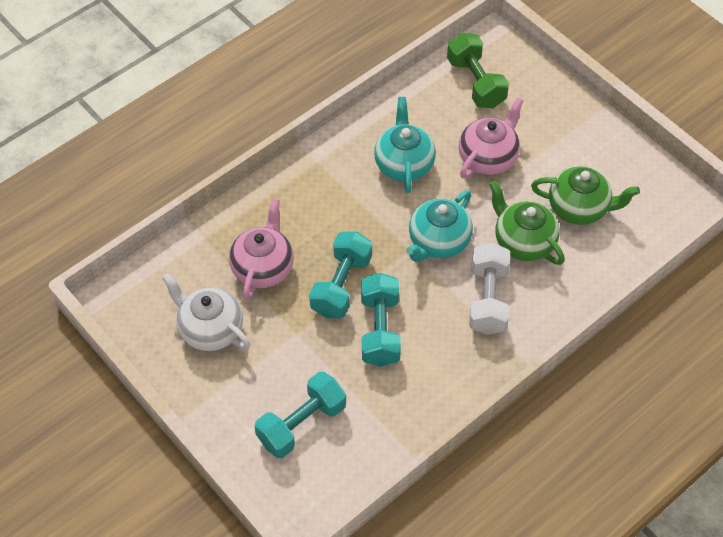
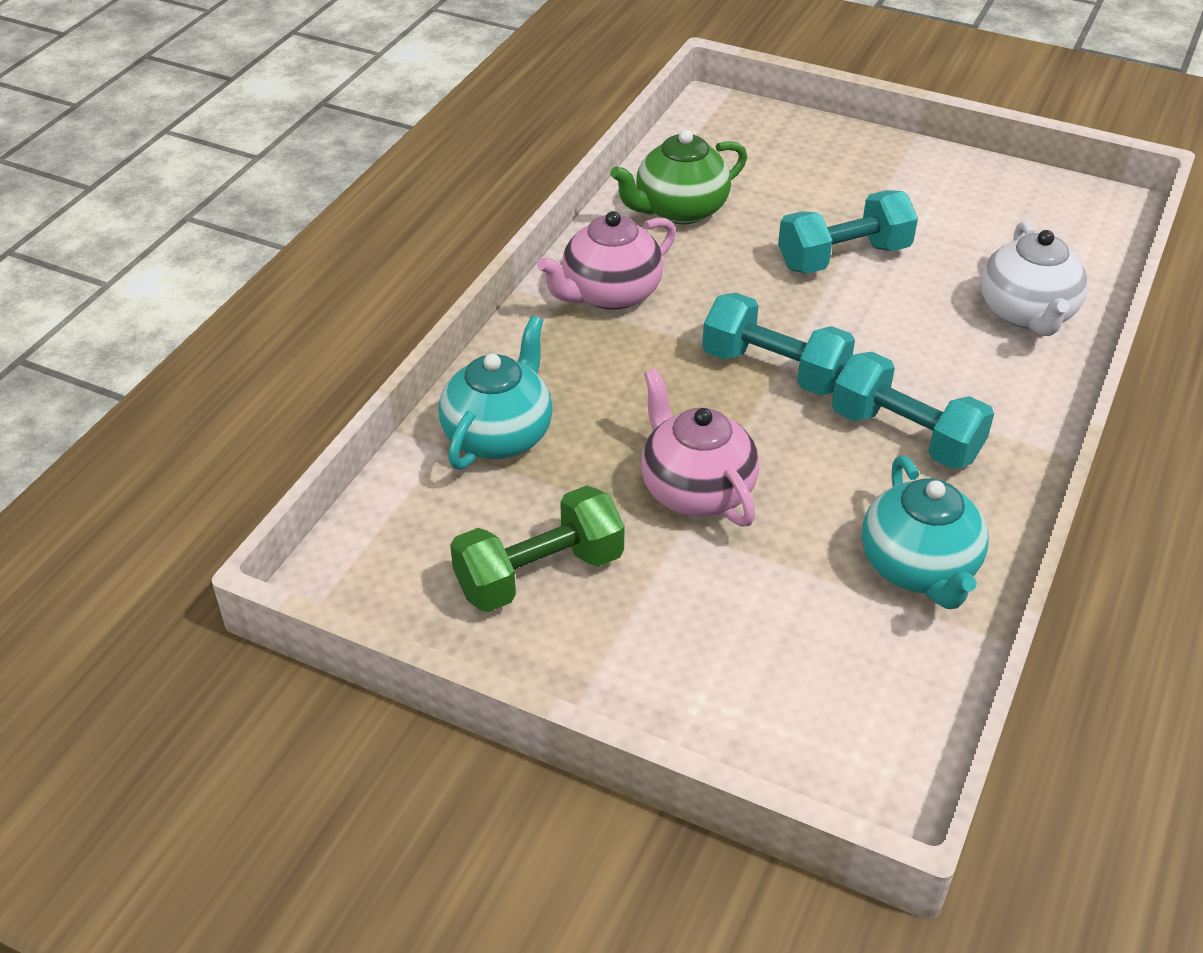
green teapot: 2 -> 1
white dumbbell: 1 -> 0

